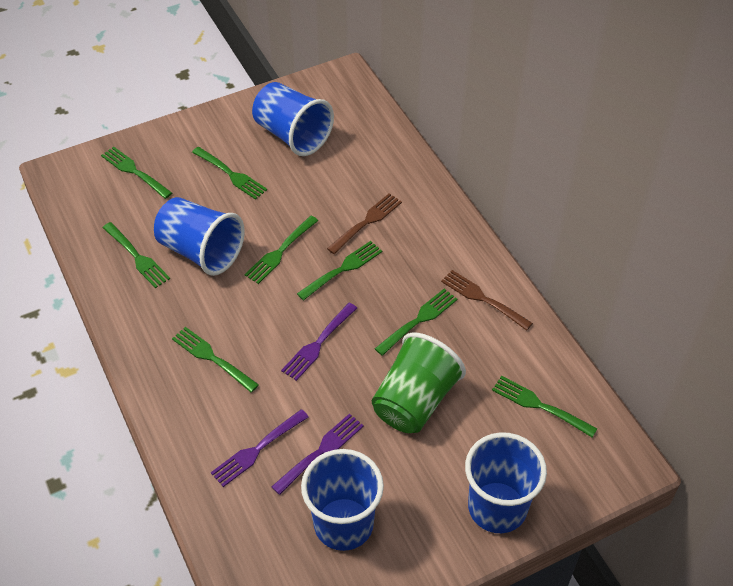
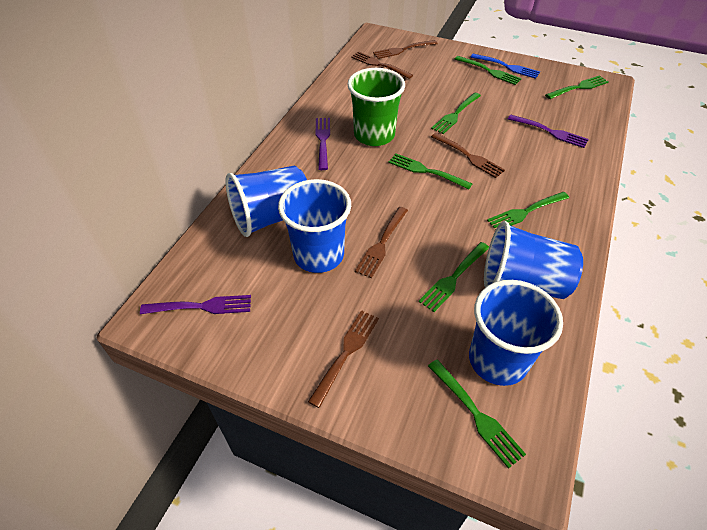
blue fork: 0 -> 1
brown fork: 2 -> 5
green fork: 8 -> 7

